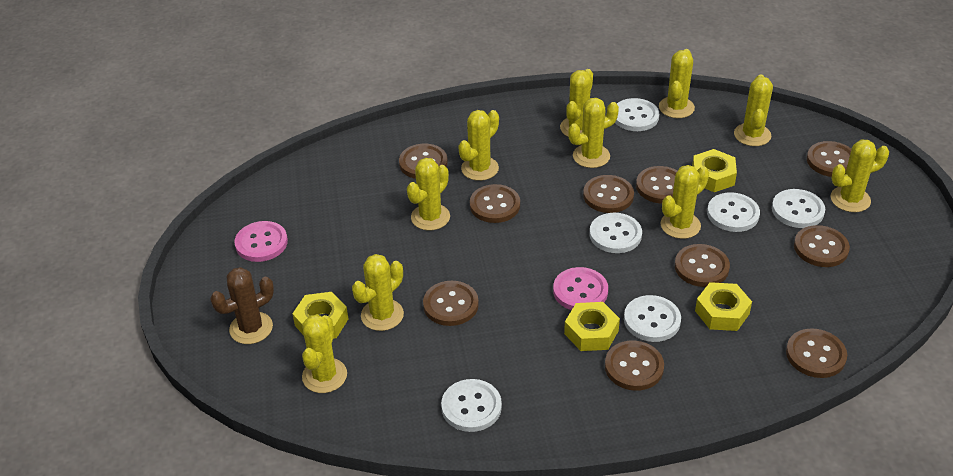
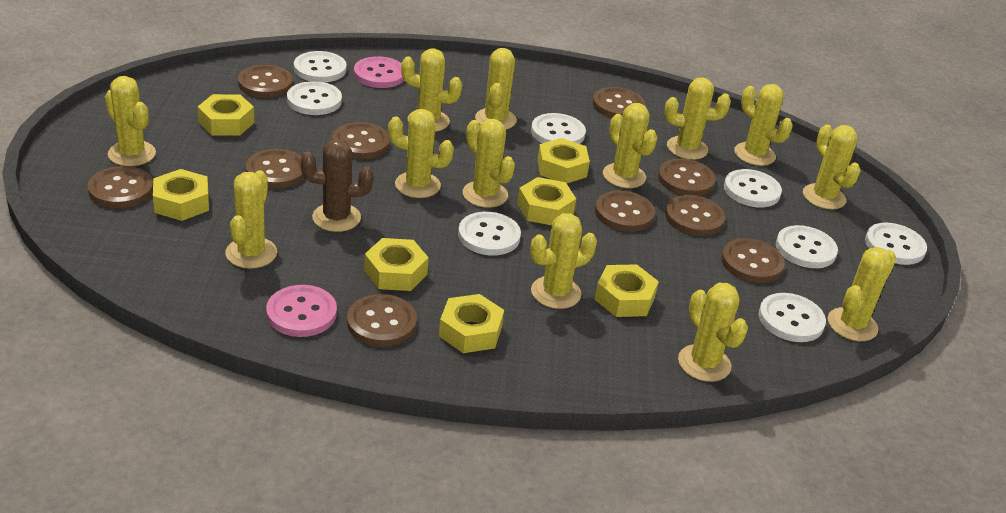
white button: 6 -> 8
yellow cactus: 10 -> 13
yellow nut: 4 -> 7

